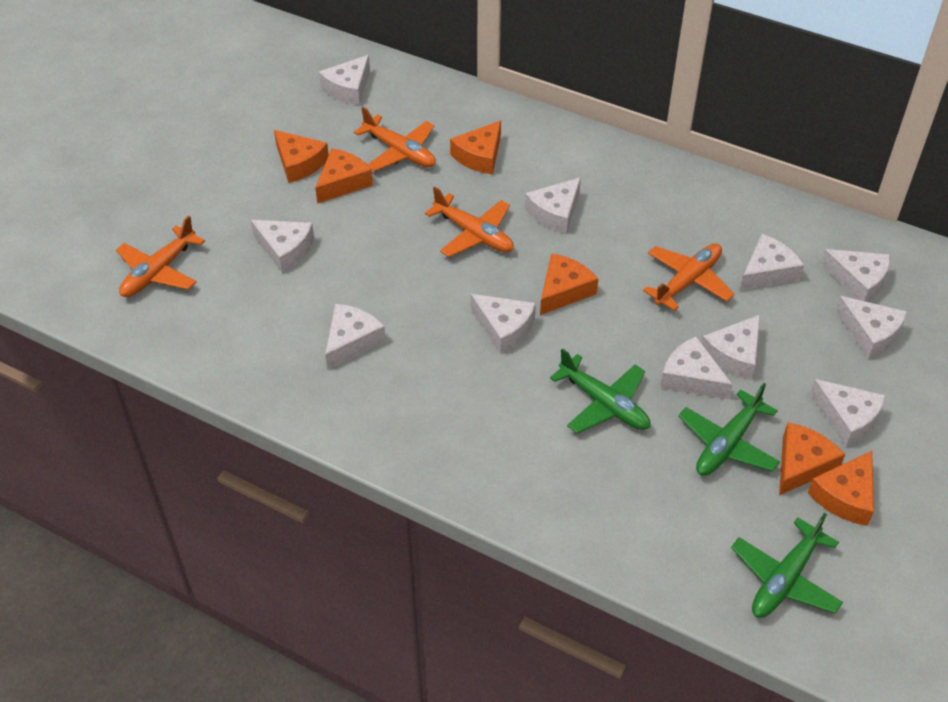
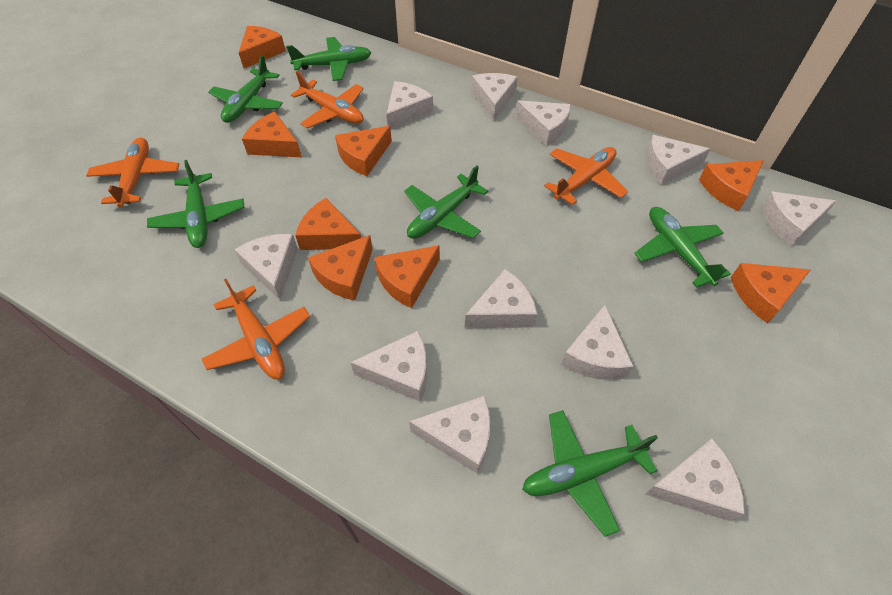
green plane: 3 -> 6
orange cheese: 6 -> 8

